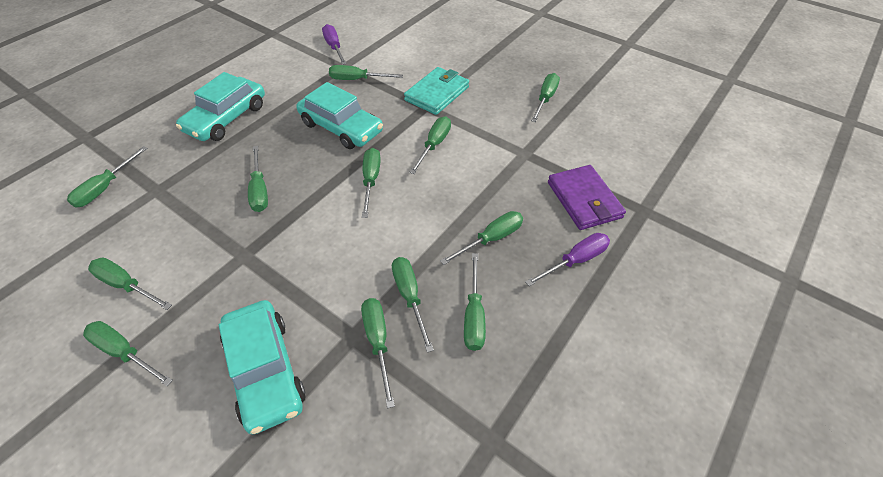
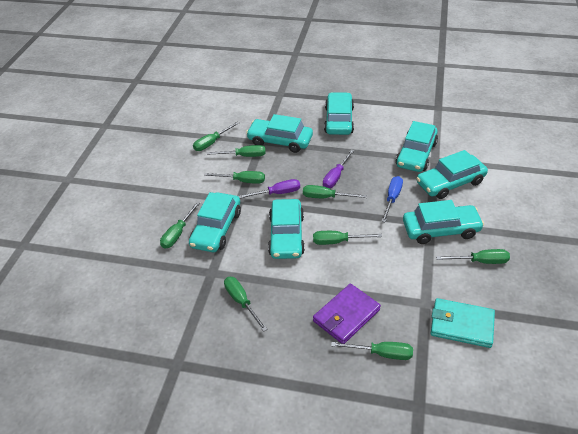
blue screwdriver: 0 -> 1
green screwdriver: 12 -> 9
turquoise car: 3 -> 7

